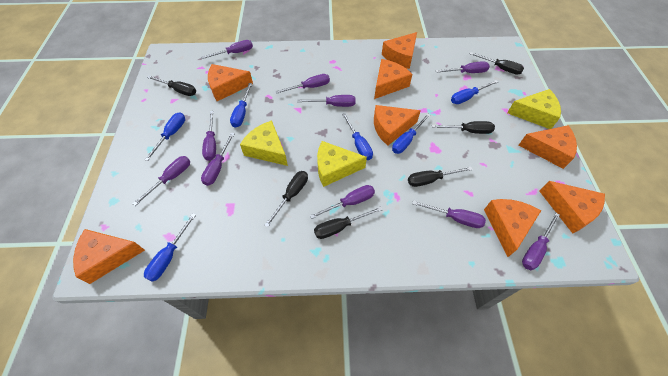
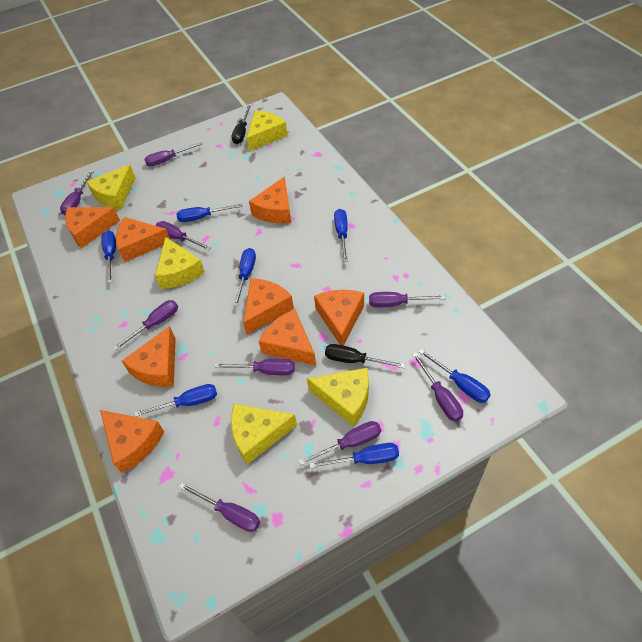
black screwdriver: 6 -> 2
blue screwdriver: 6 -> 7
purple screwdriver: 10 -> 9
yellow cheese: 3 -> 5

